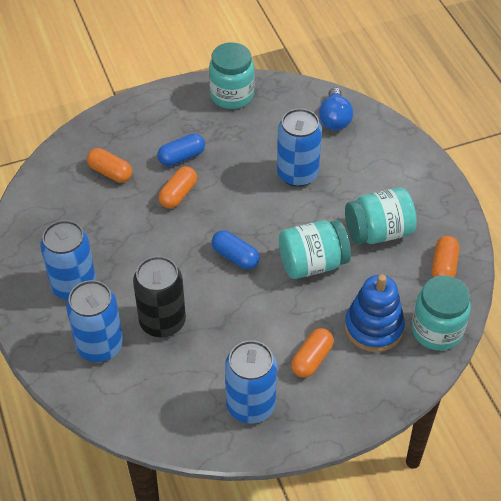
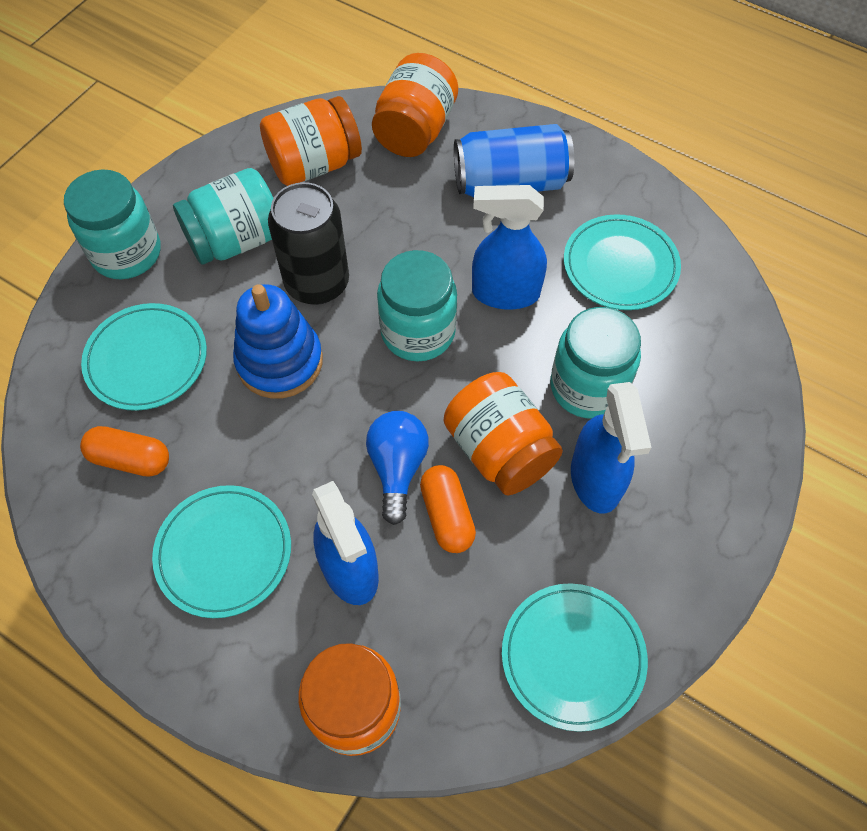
blue can: 4 -> 1
blue capsule: 2 -> 0
blue spray bottle: 0 -> 3
orange capsule: 4 -> 2
orange jar: 0 -> 4
turquoise plate: 0 -> 4

